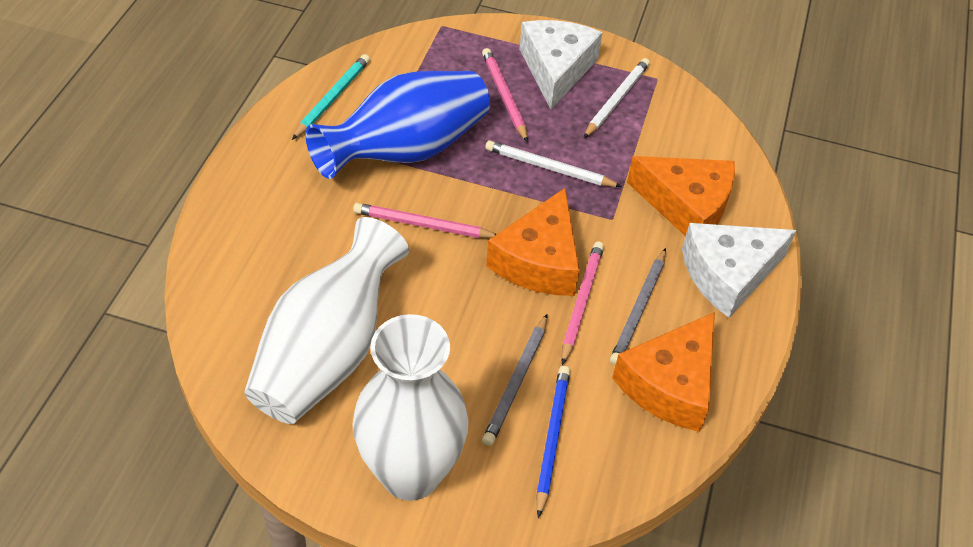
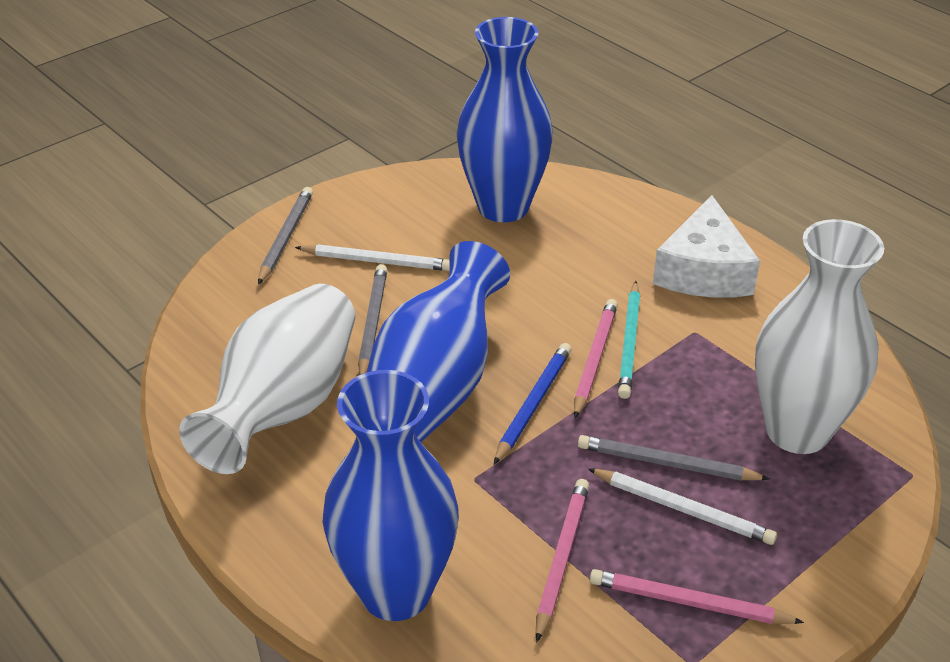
blue vase: 1 -> 3
grey pencil: 2 -> 3
orange cheese: 3 -> 0
white cheese: 2 -> 1

